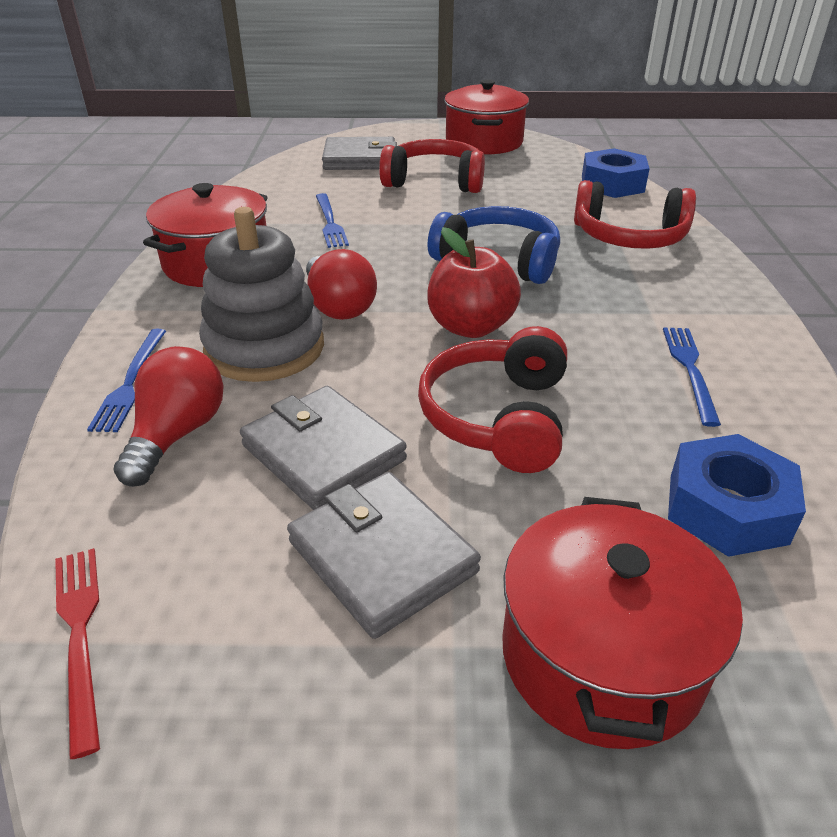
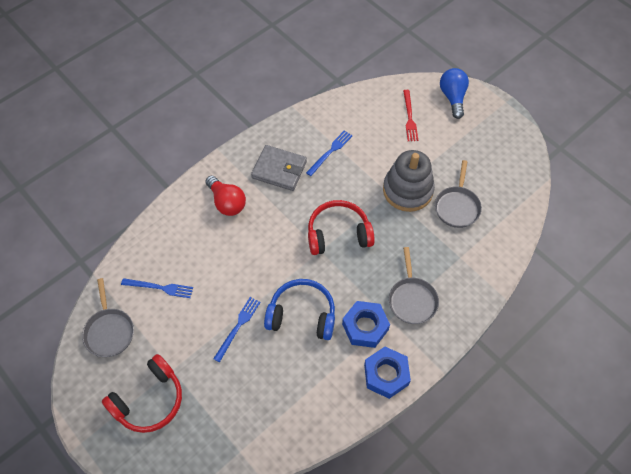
blue light bulb: 0 -> 1
grey pan: 0 -> 3
grey wallet: 3 -> 1
red apple: 1 -> 0
red headphones: 3 -> 2
red light bulb: 2 -> 1
red pot: 3 -> 0

